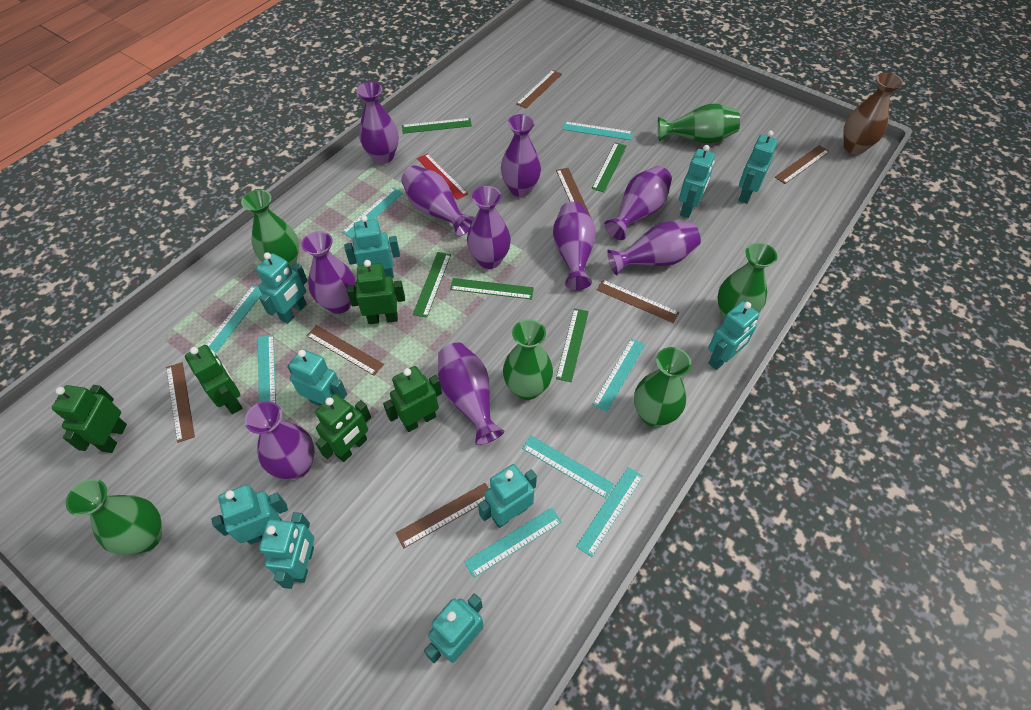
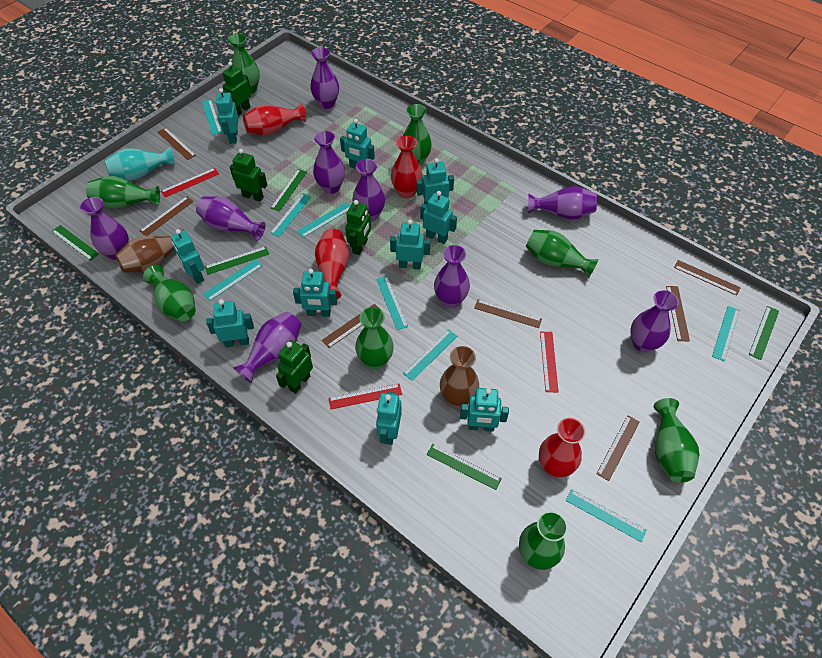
brown vase: 1 -> 2
green robot: 5 -> 4
green vase: 6 -> 8
purple vase: 10 -> 9
red ruler: 1 -> 3
red vase: 0 -> 4
turquoise vase: 0 -> 1

